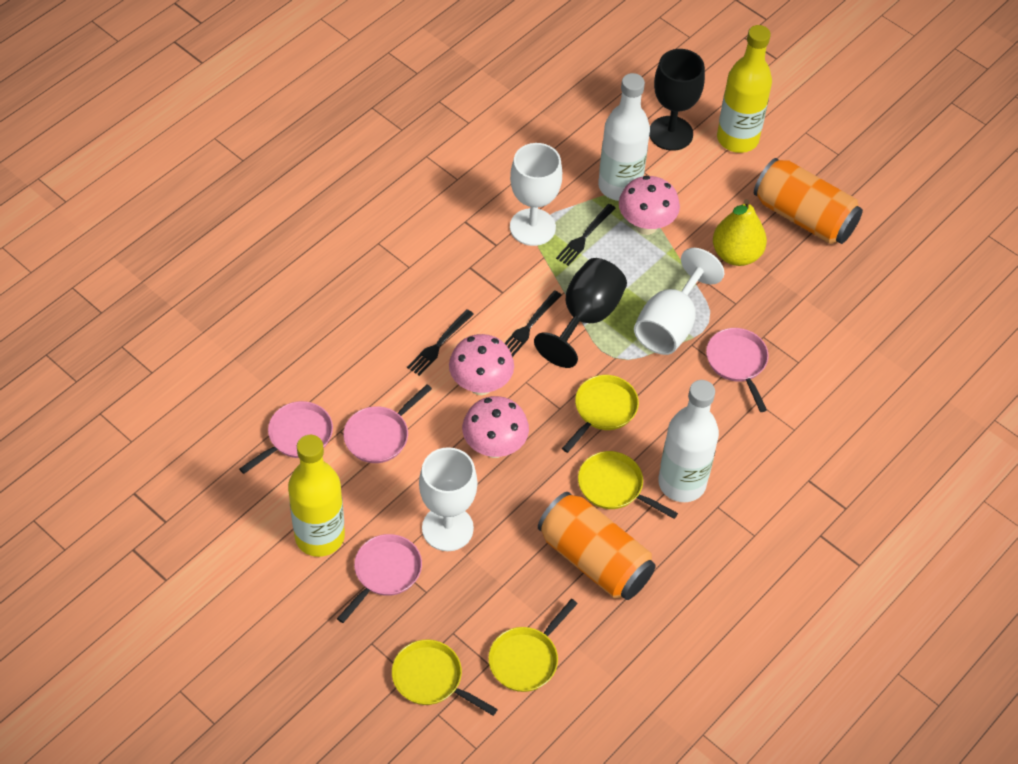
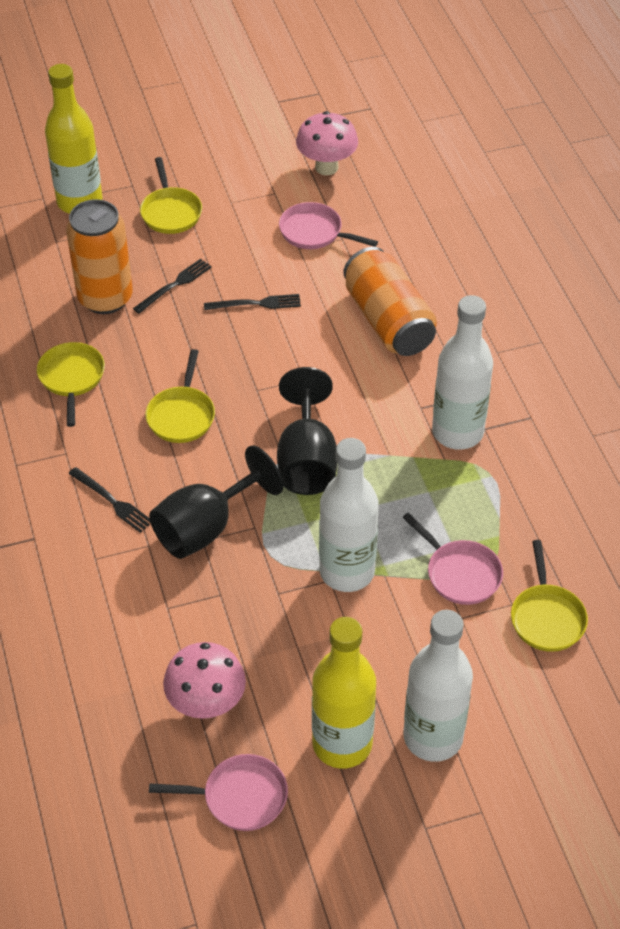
pink mushroom: 3 -> 2
pink pan: 4 -> 3
white bottle: 2 -> 3
white goblet: 3 -> 0
yellow pear: 1 -> 0

